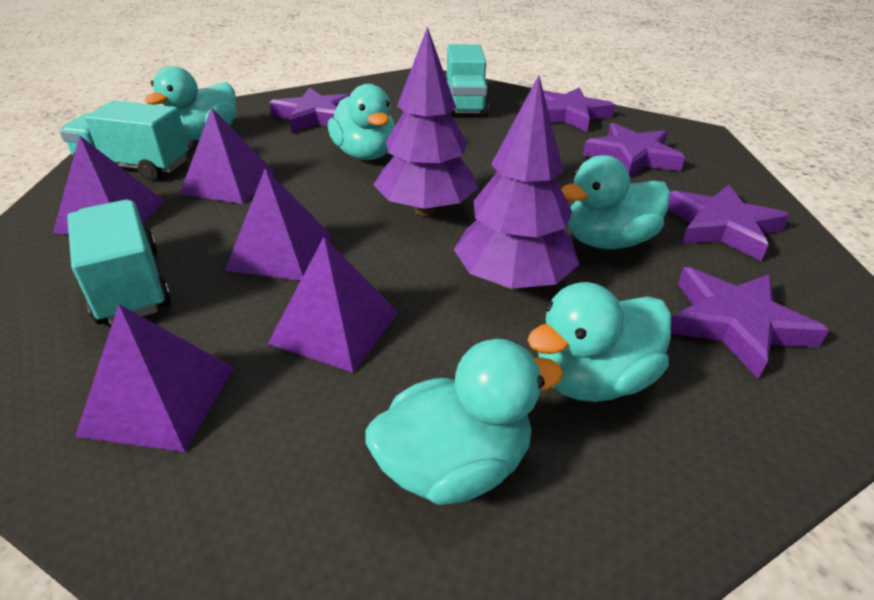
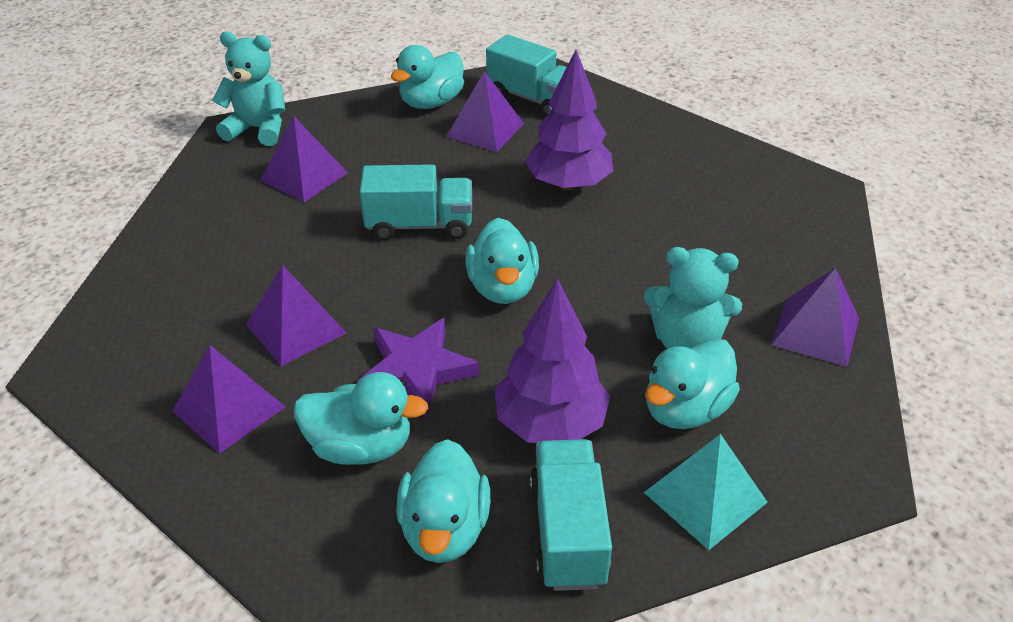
purple star: 5 -> 1
turquoise pyramid: 0 -> 1
turquoise teddy bear: 0 -> 2

